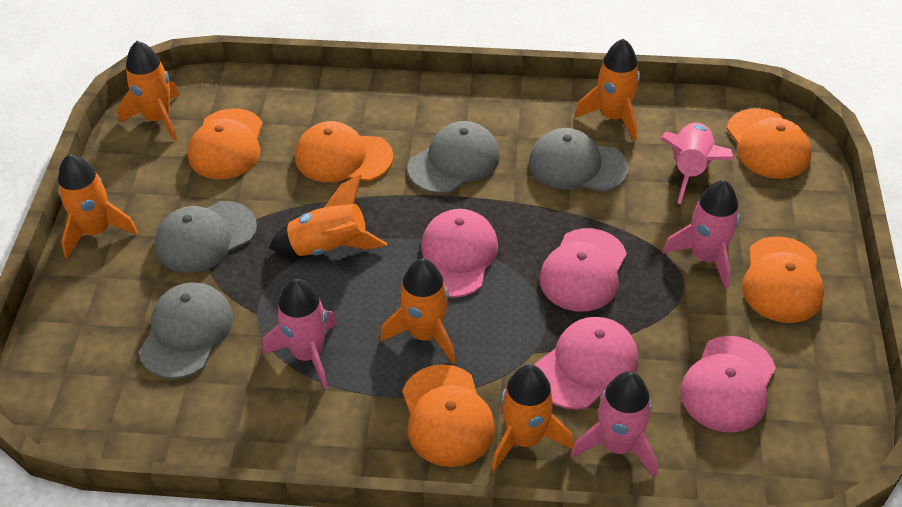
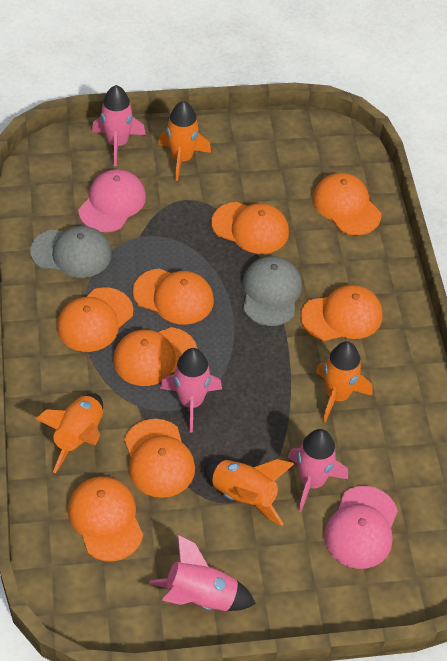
grey cap: 4 -> 2
orange cap: 5 -> 8
orange rocket: 6 -> 4
pink cap: 4 -> 2

